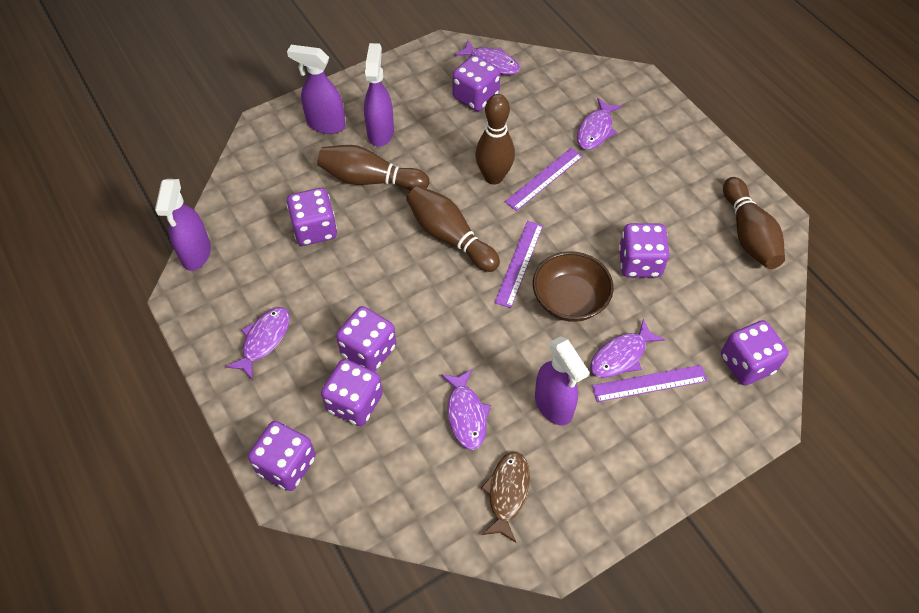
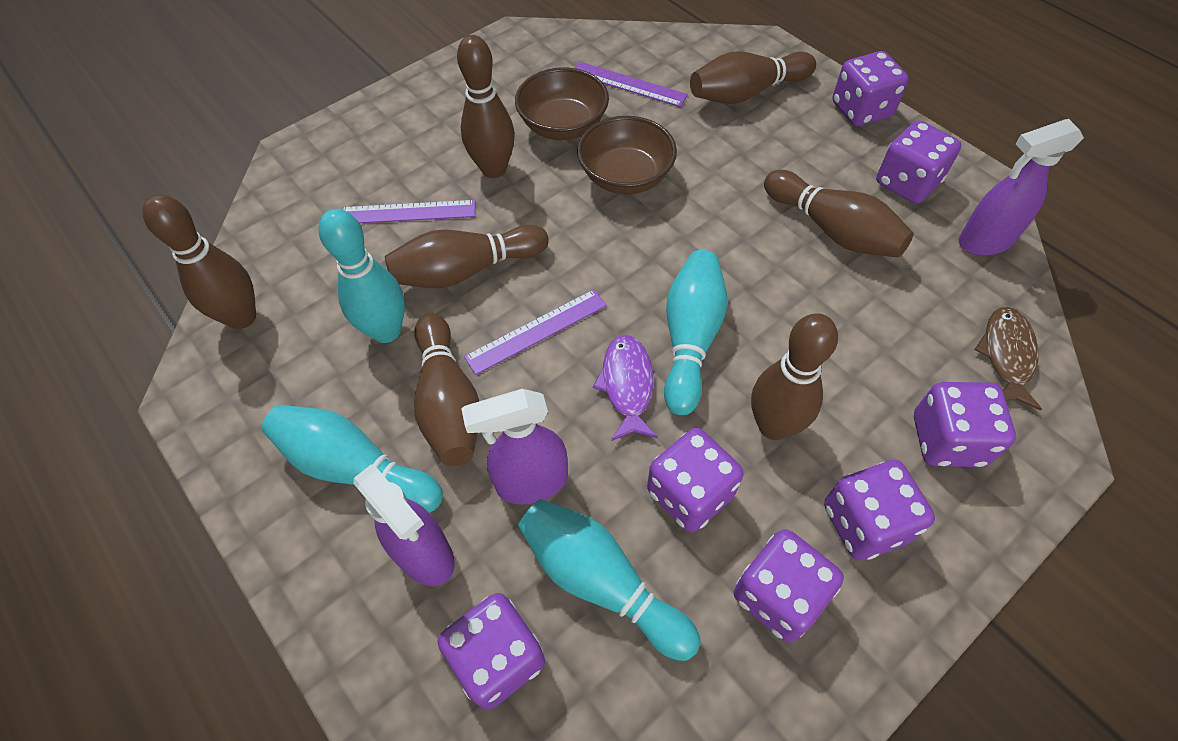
brown bowl: 1 -> 2
brown bowling pin: 4 -> 7
purple fish: 5 -> 1
purple spray bottle: 4 -> 3
turquoise bowling pin: 0 -> 4

